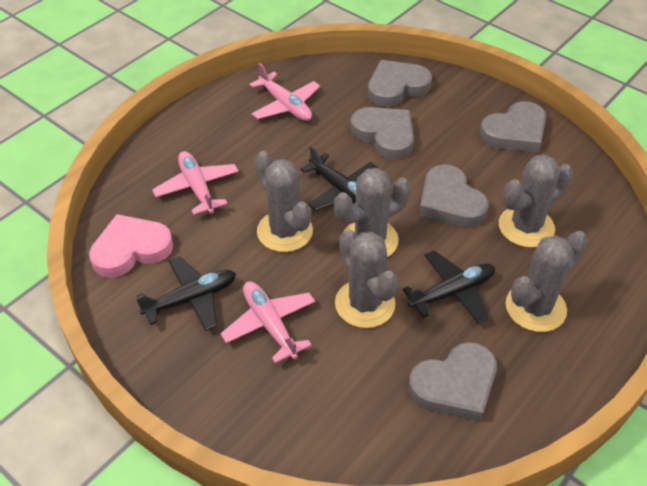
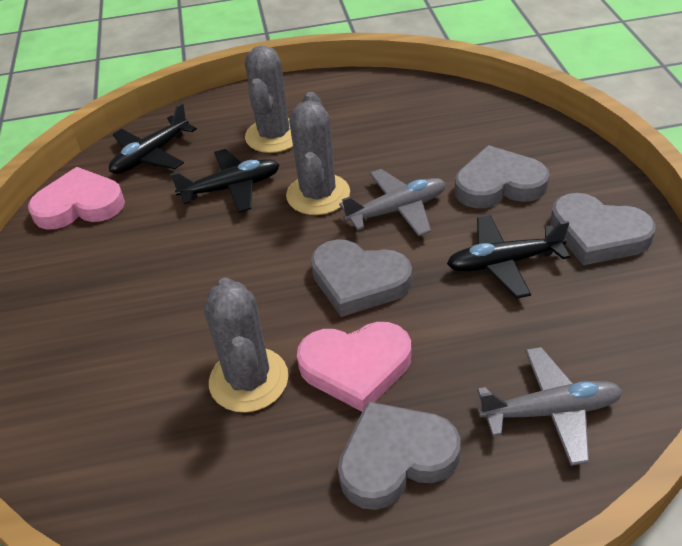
grey cactus: 5 -> 3
grey heart: 5 -> 4
grey plane: 0 -> 2
pink heart: 1 -> 2
pink plane: 3 -> 0

